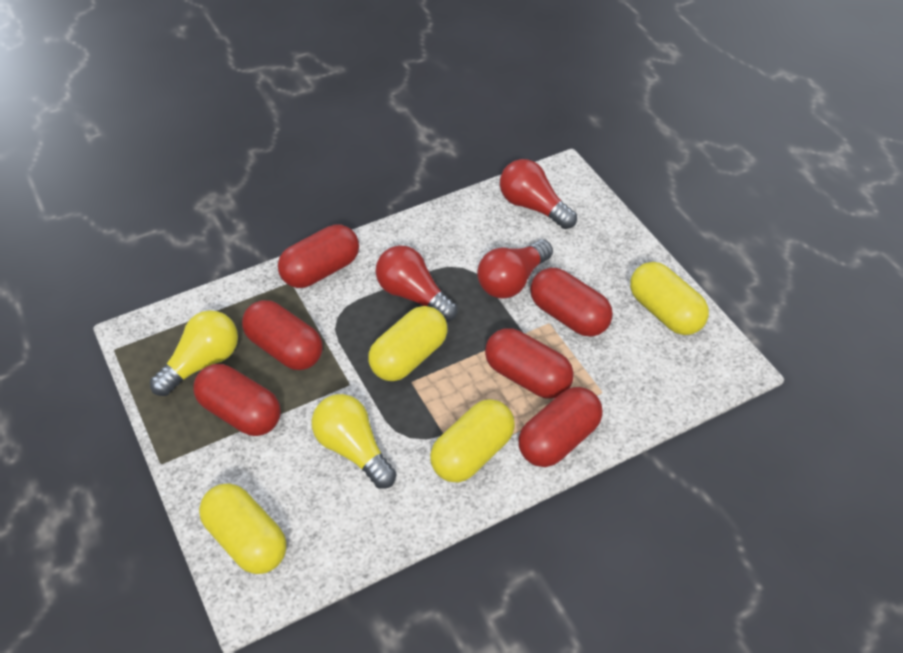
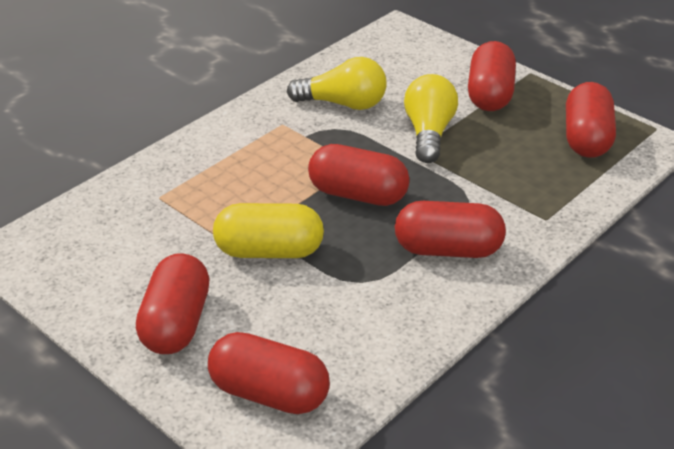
red light bulb: 3 -> 0
yellow capsule: 4 -> 1

